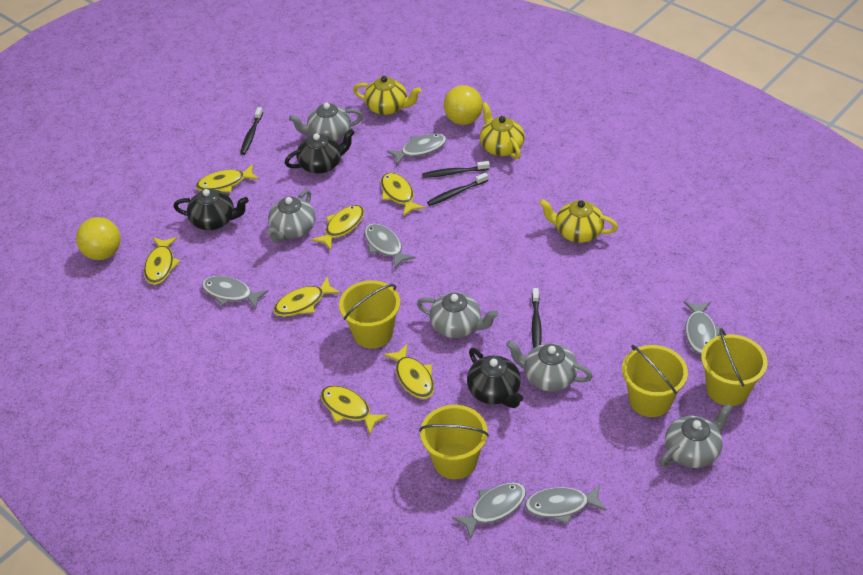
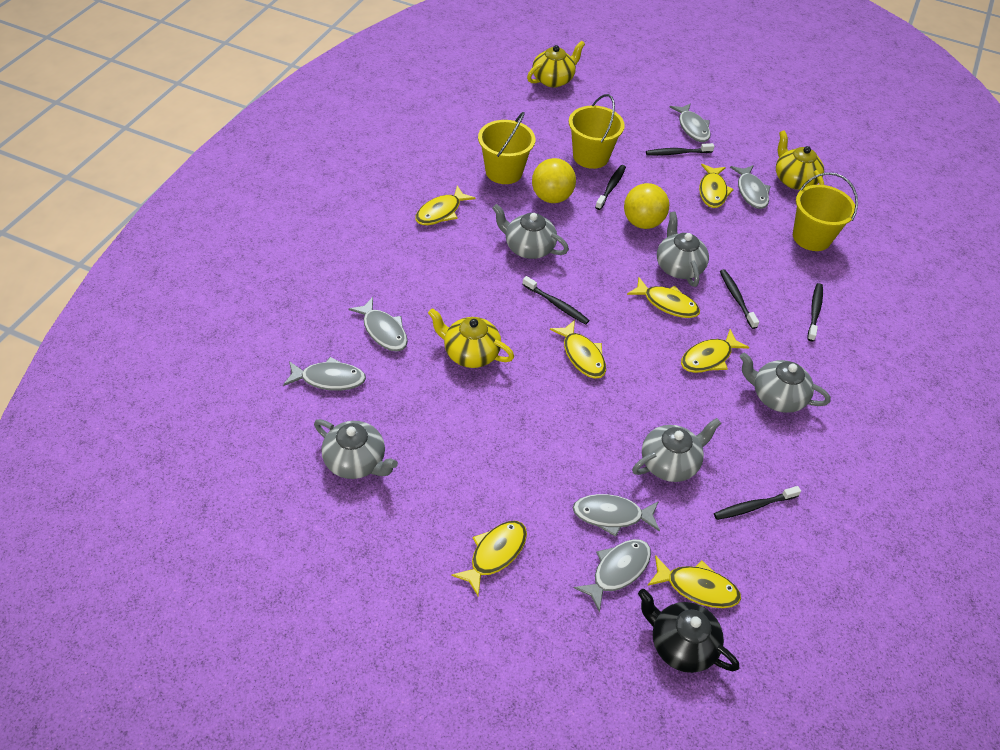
black teapot: 3 -> 1
black toothbrush: 4 -> 6
yellow bucket: 4 -> 3

